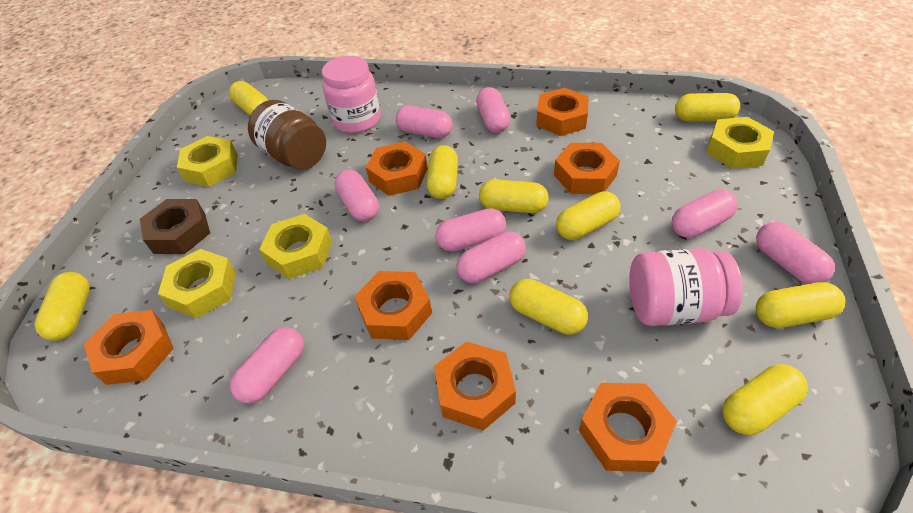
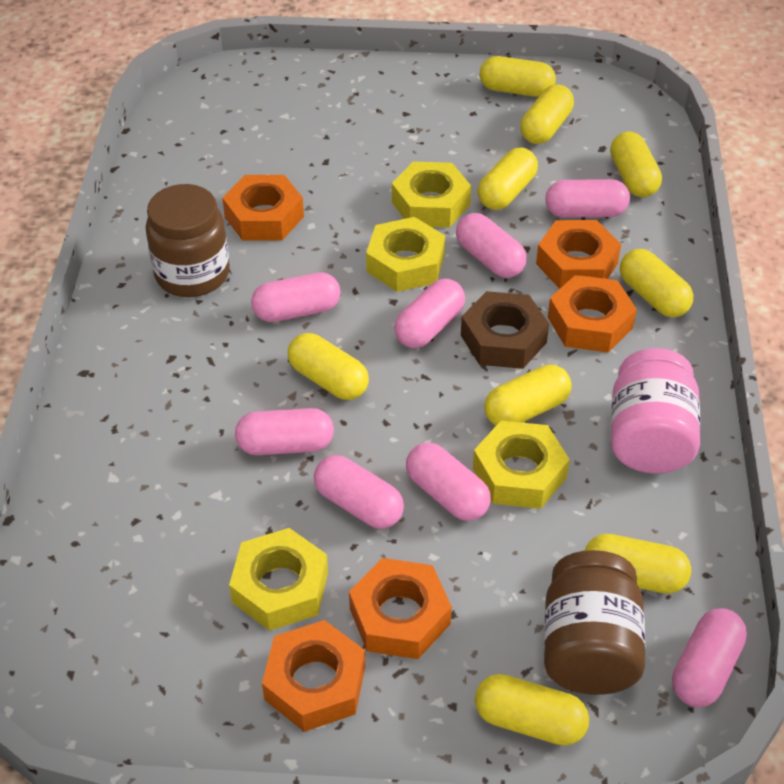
brown jar: 1 -> 2
orange nut: 7 -> 5
pink jar: 2 -> 1

